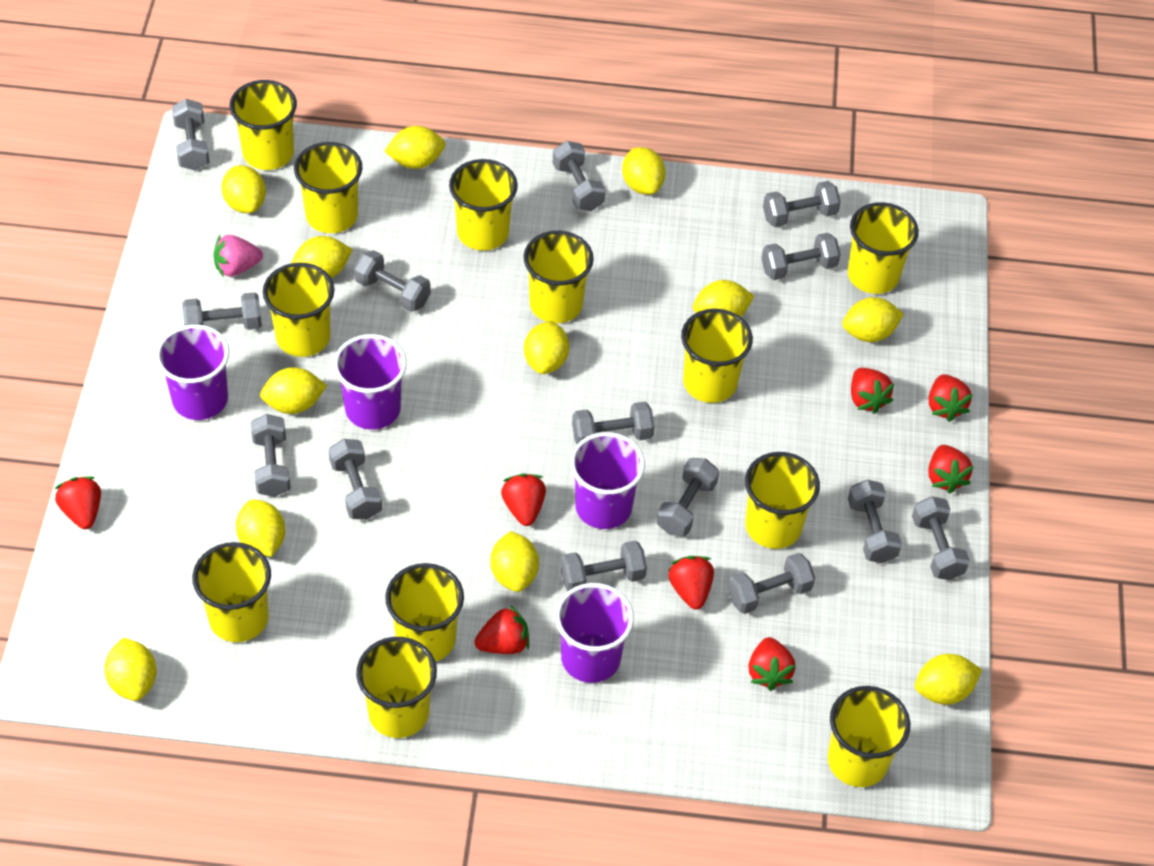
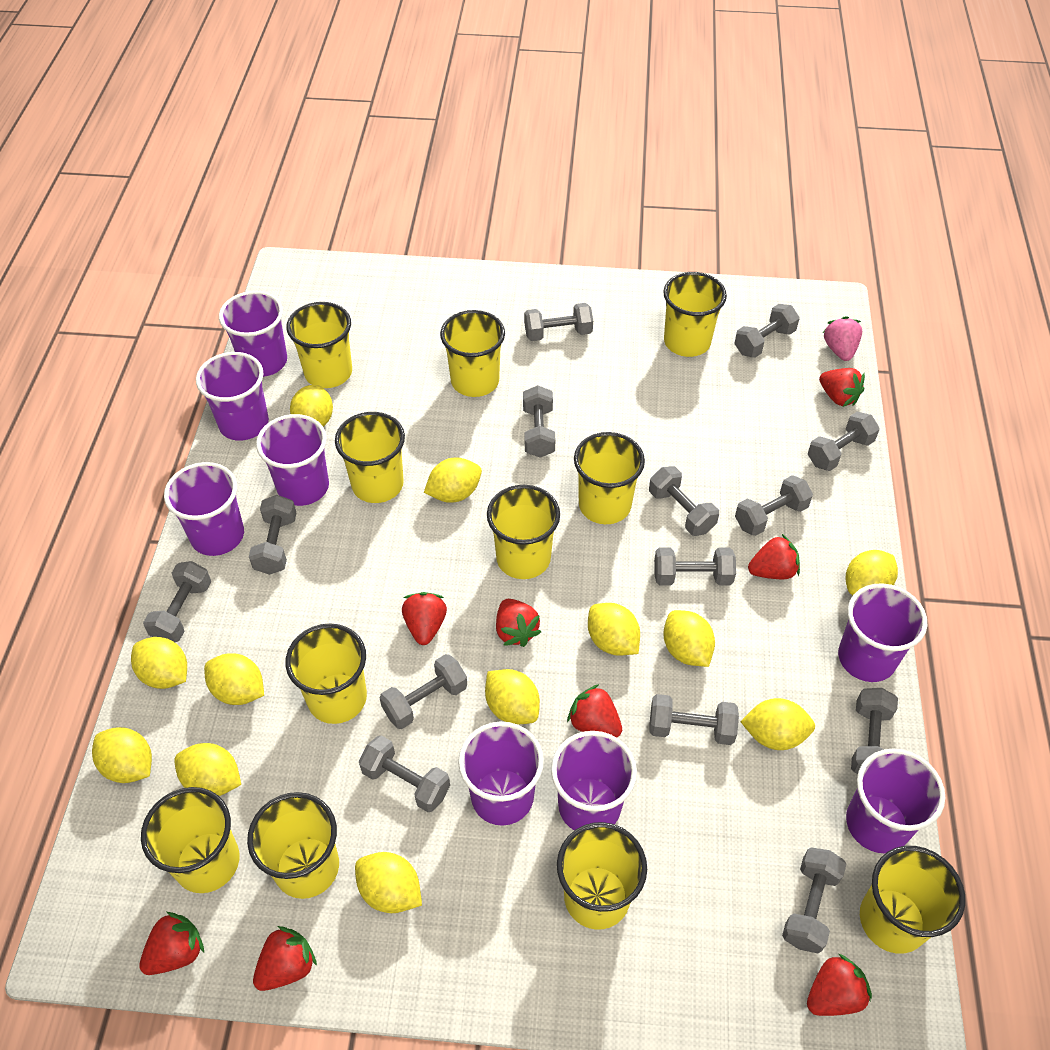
purple cup: 4 -> 8
yellow cup: 12 -> 11

